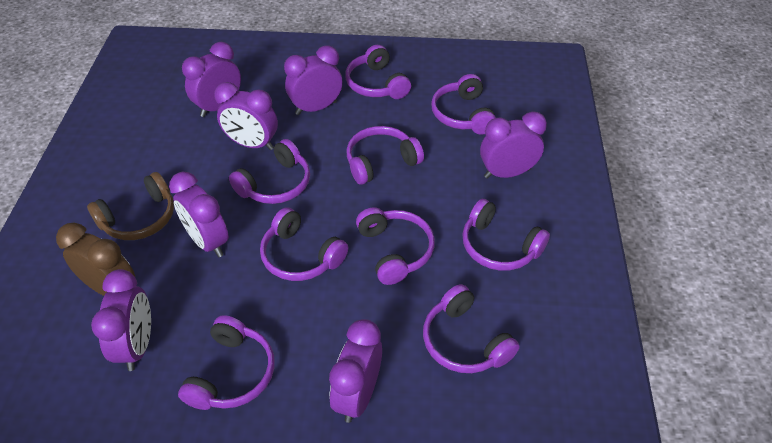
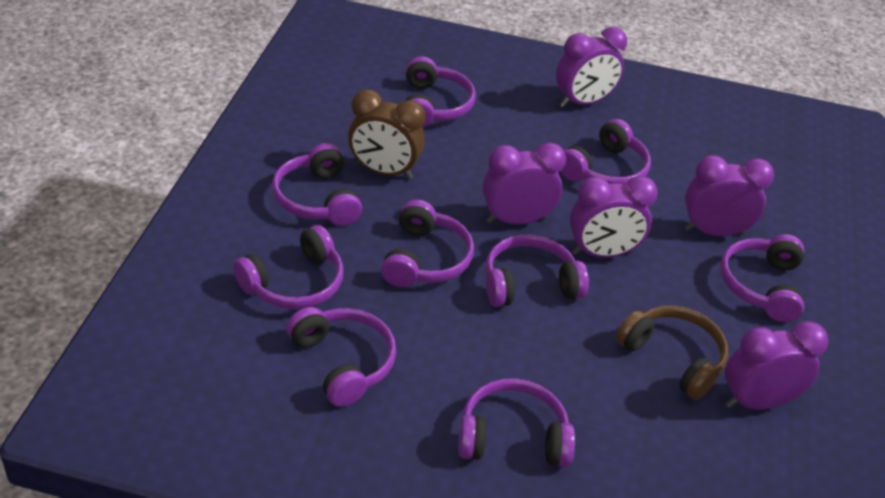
purple clock: 7 -> 5

